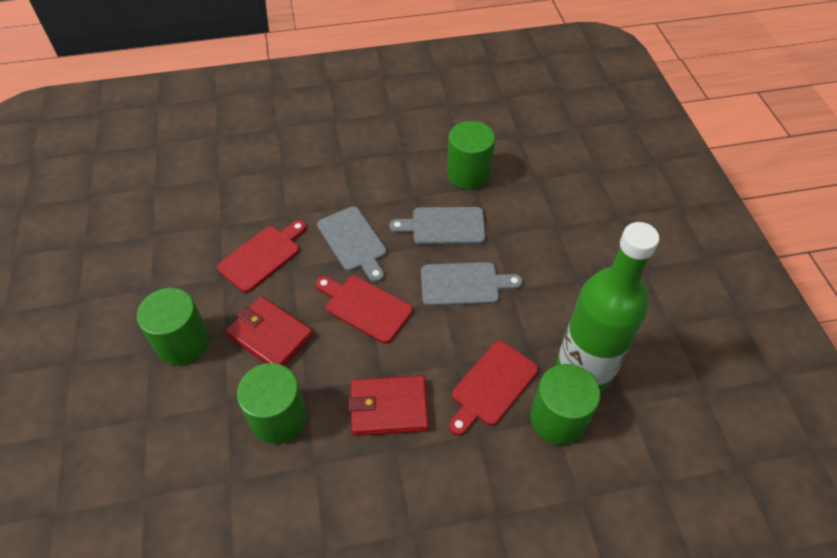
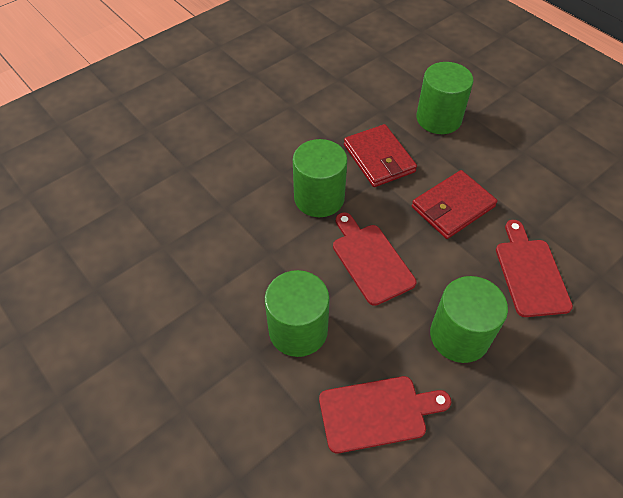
green bottle: 1 -> 0
grey cutting board: 3 -> 0

